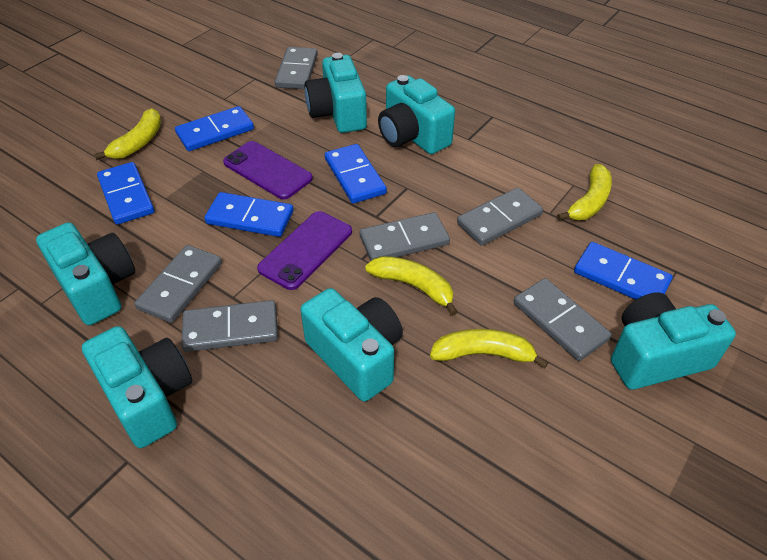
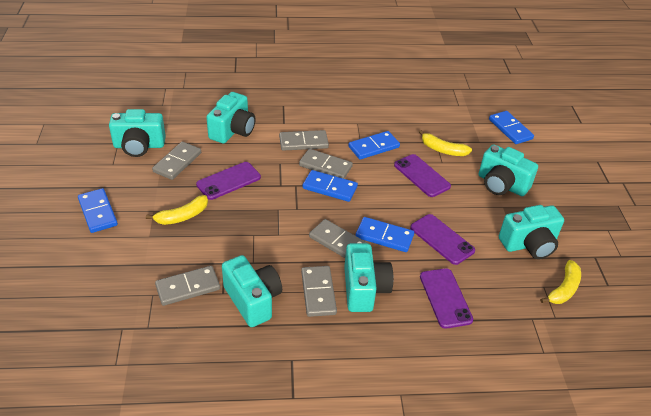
purple phone: 2 -> 4
yellow banana: 4 -> 3

